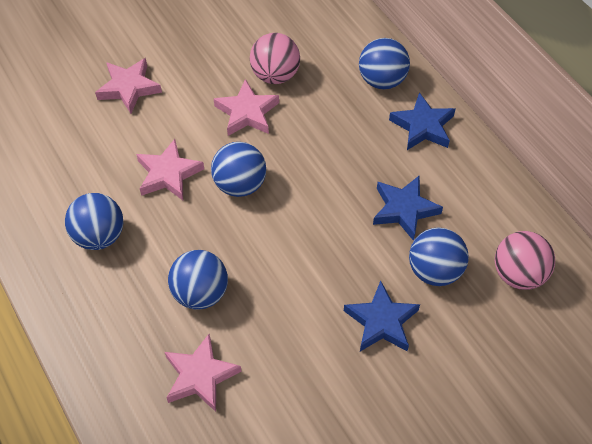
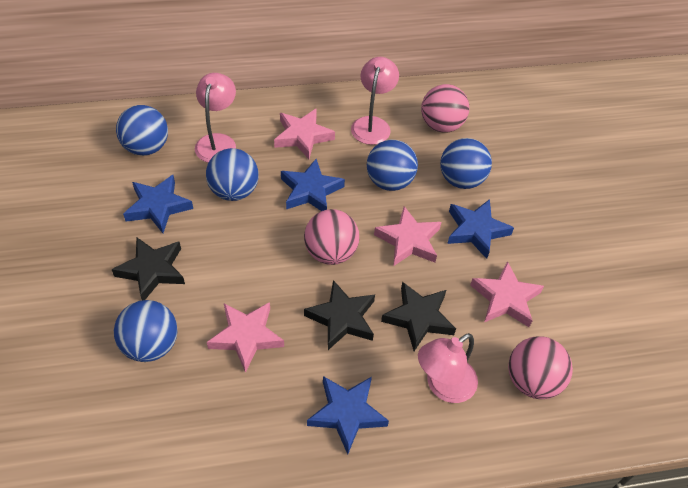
black star: 0 -> 3
blue star: 3 -> 4
pink ball: 2 -> 3
pink lamp: 0 -> 3

